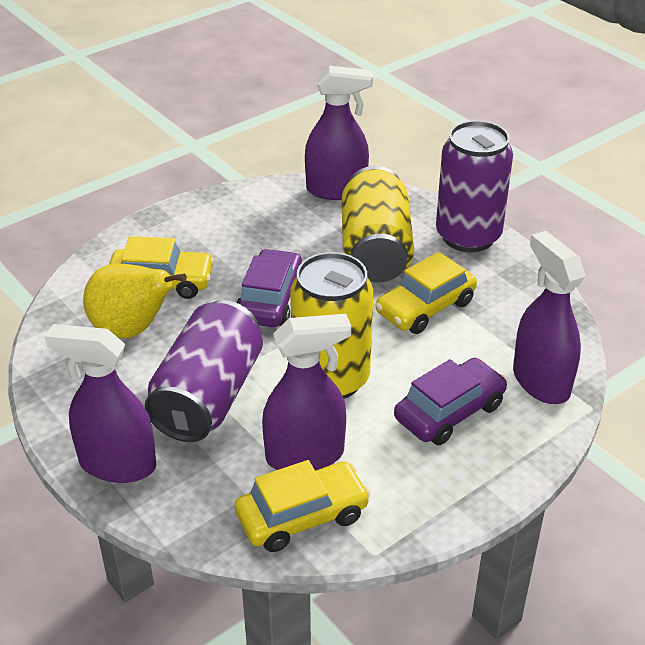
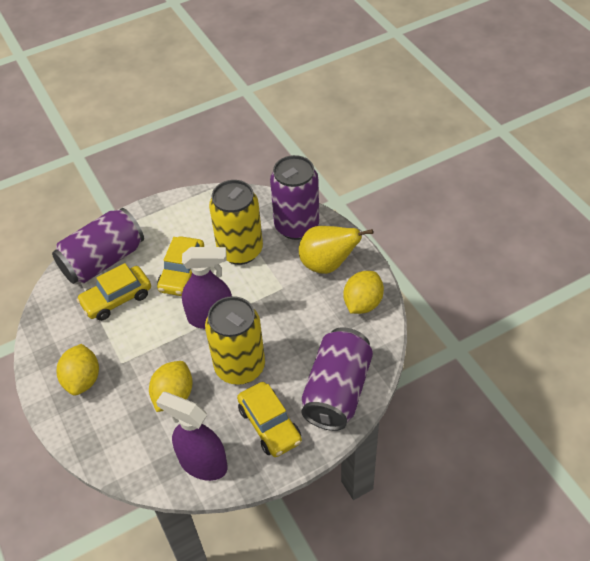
purple can: 2 -> 3
purple car: 2 -> 0
purple spray bottle: 4 -> 2
yellow lemon: 0 -> 3

